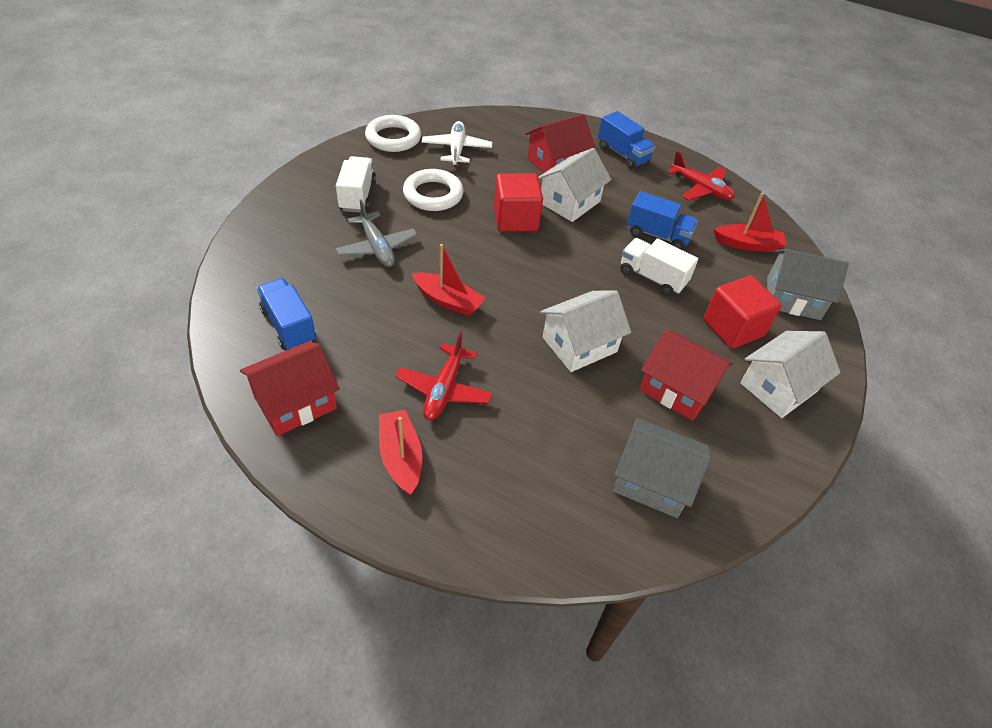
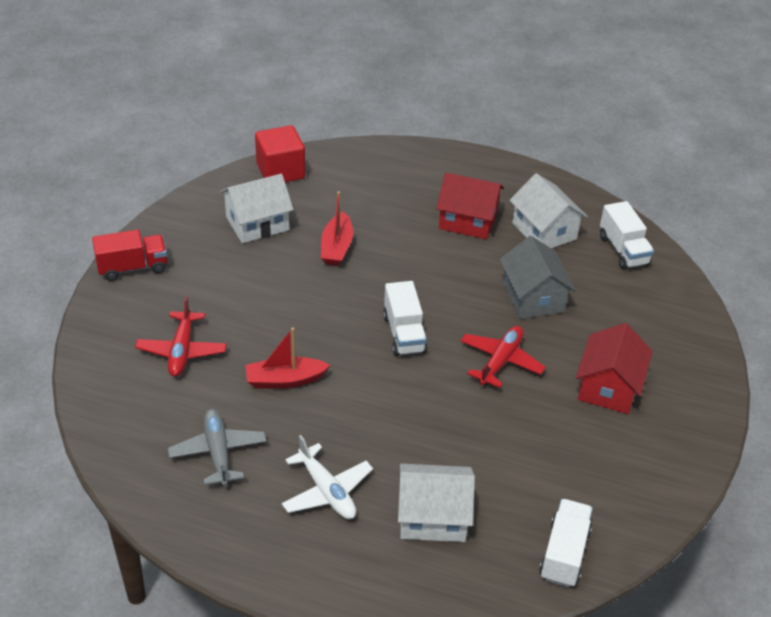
blue truck: 3 -> 0
grey house: 2 -> 1
red boat: 3 -> 2
red cube: 2 -> 1
red house: 3 -> 2
red truck: 0 -> 1
white ring: 2 -> 0
white truck: 2 -> 3

